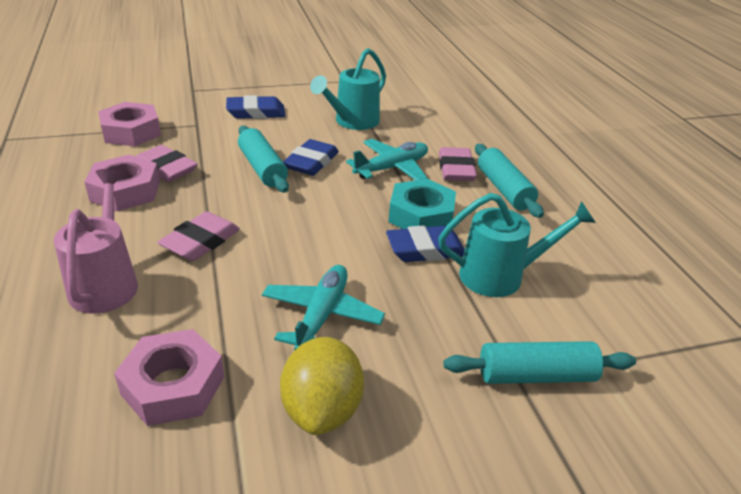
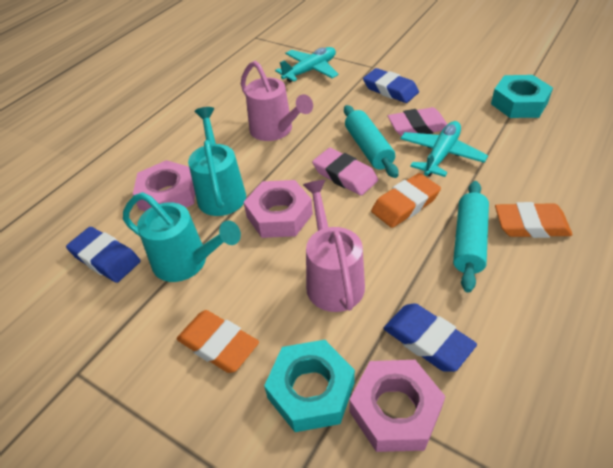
orange eraser: 0 -> 3
pink eraser: 3 -> 2
pink watering can: 1 -> 2
turquoise nut: 1 -> 2
turquoise rolling pin: 3 -> 2
yellow lemon: 1 -> 0

